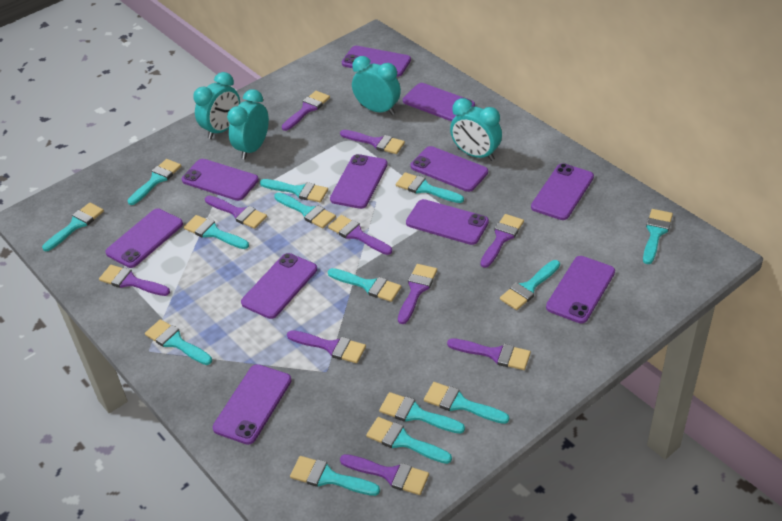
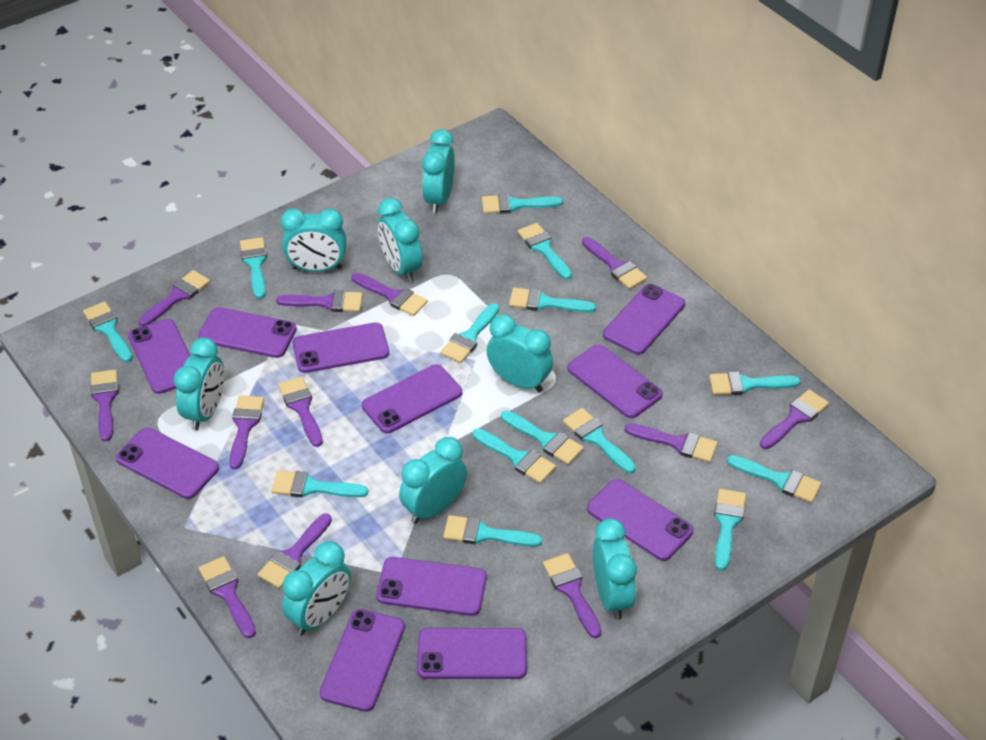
purple brush: 10 -> 12
turquoise clock: 4 -> 8

